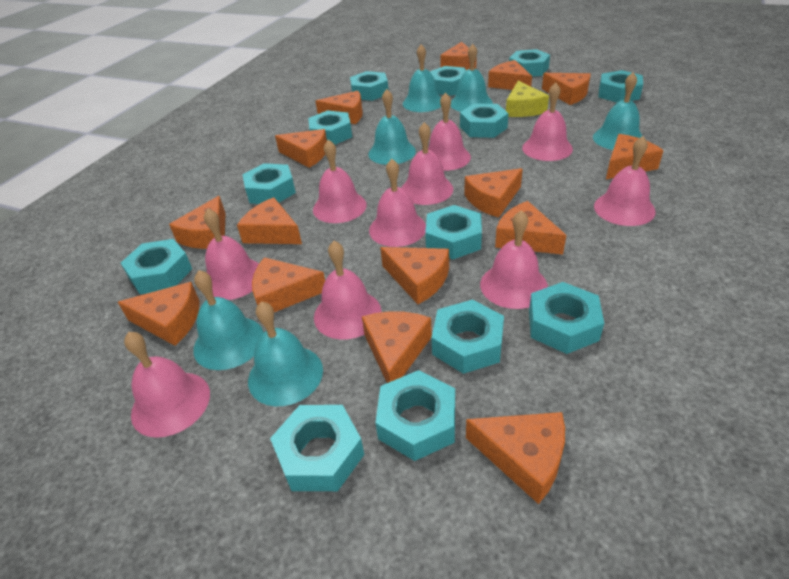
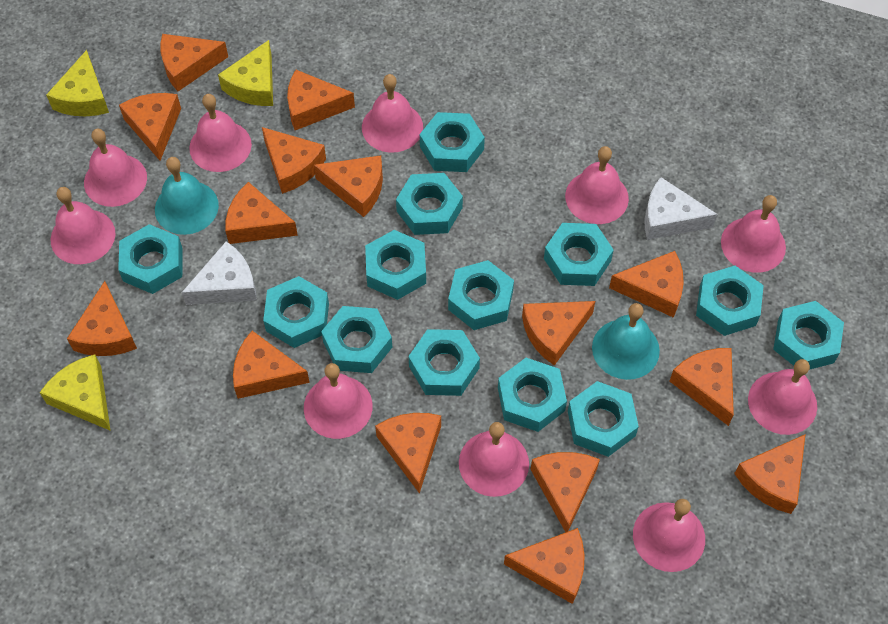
turquoise bell: 6 -> 2
white cheese: 0 -> 2
yellow cheese: 1 -> 3

